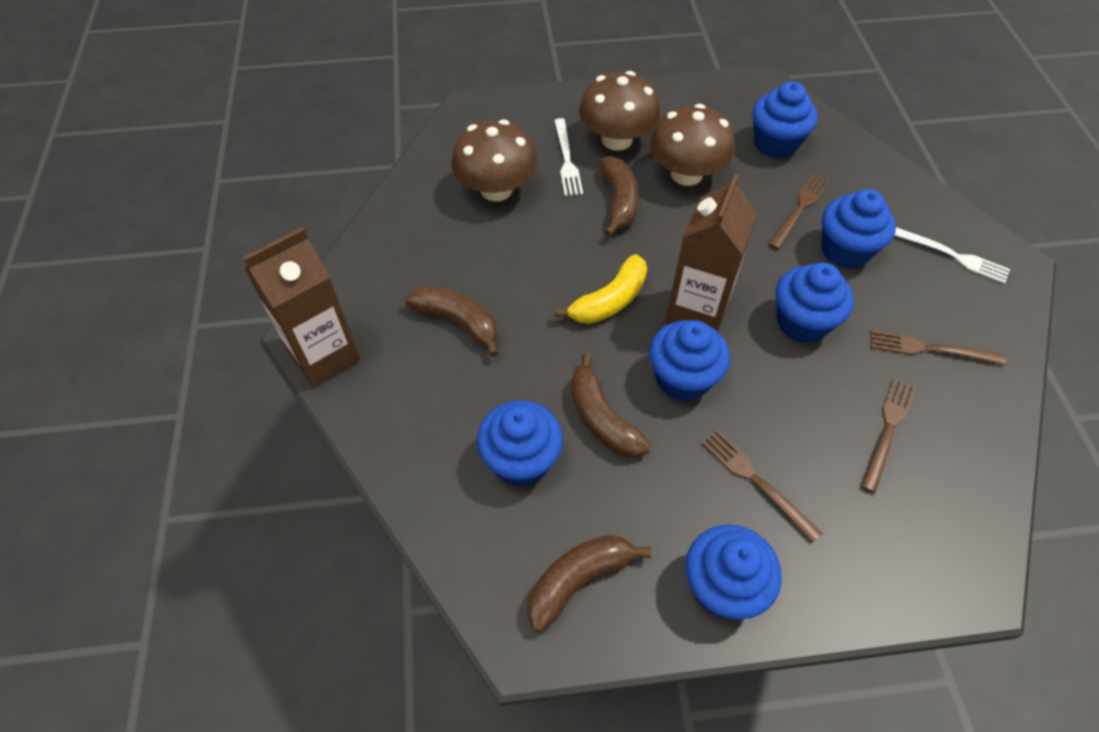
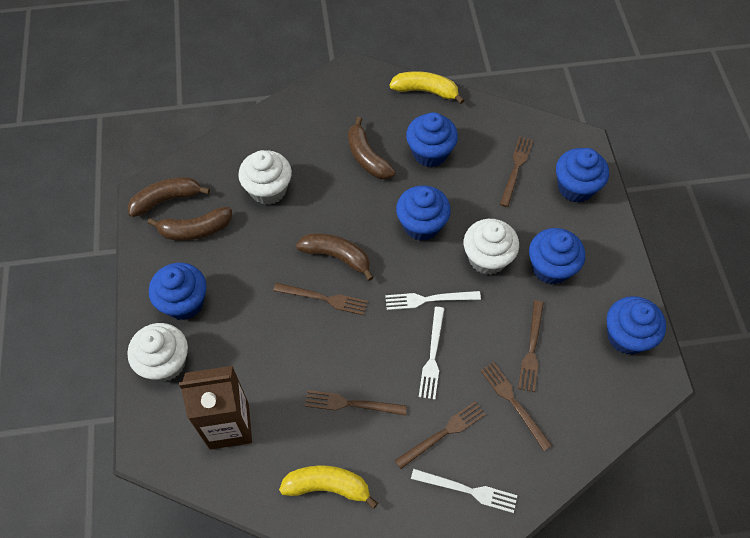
brown carton: 2 -> 1
brown fork: 4 -> 6
brown mushroom: 3 -> 0
white cupcake: 0 -> 3
white fork: 2 -> 3
yellow banana: 1 -> 2

